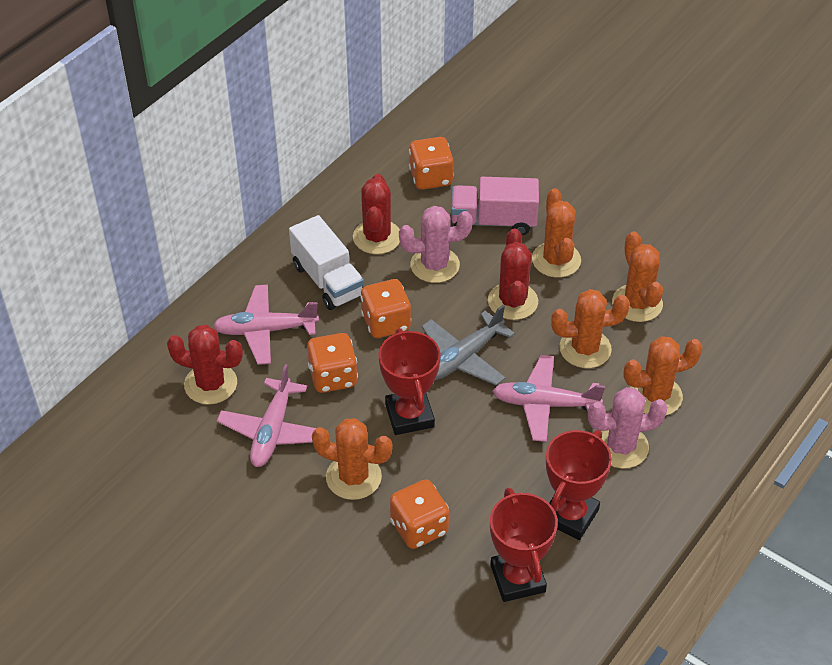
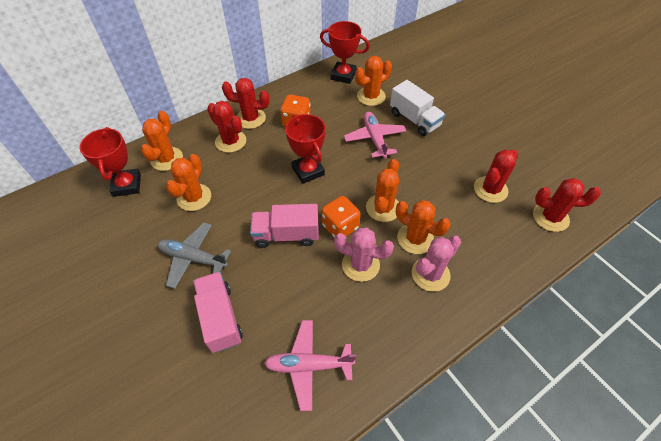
orange dice: 4 -> 2
pink plane: 3 -> 2
pink truck: 1 -> 2
red cactus: 3 -> 4

